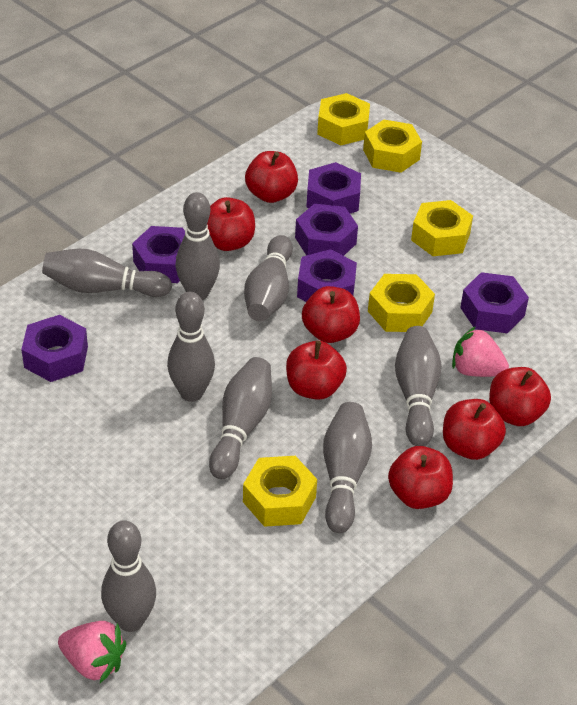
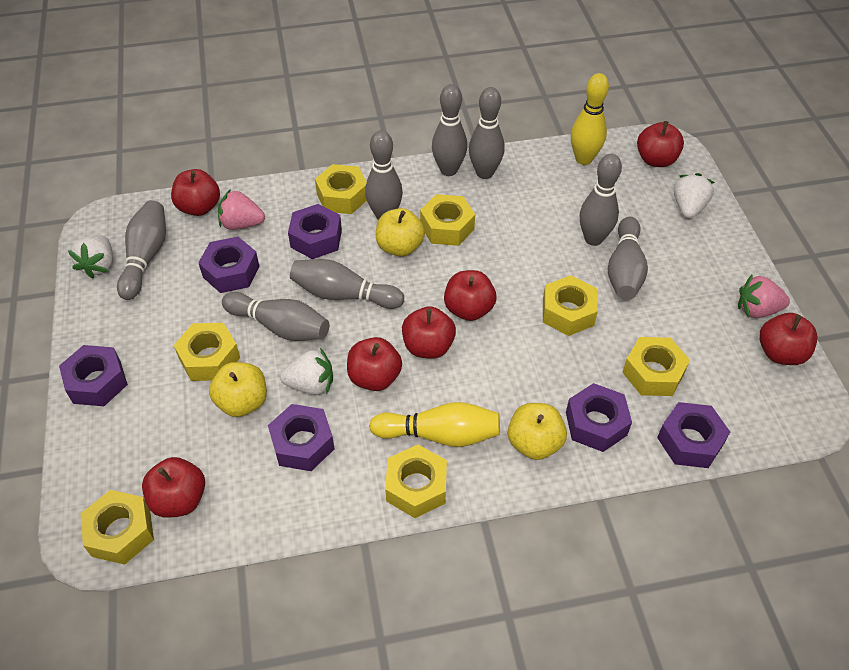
white strawberry: 0 -> 3
yellow apple: 0 -> 3
yellow bowling pin: 0 -> 2
yellow nut: 5 -> 7

